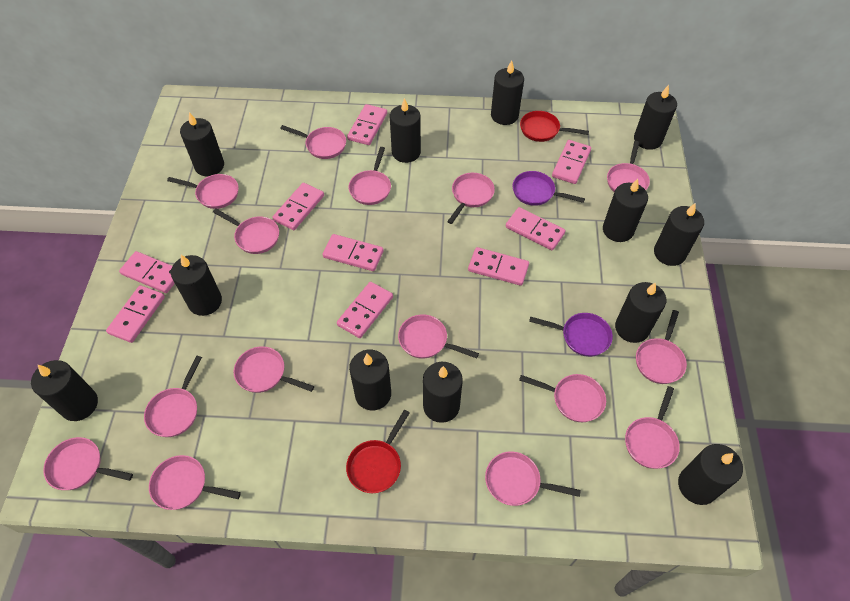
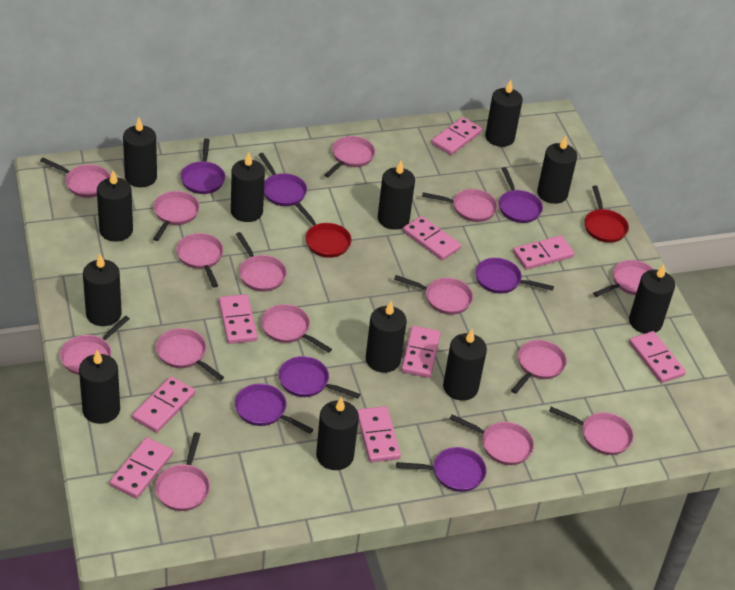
purple pan: 2 -> 7

